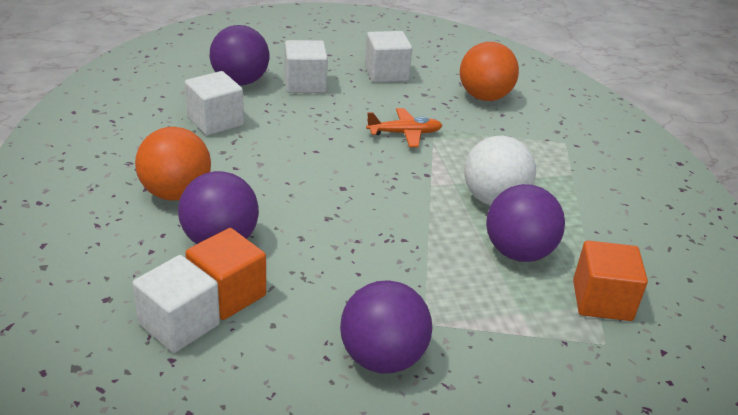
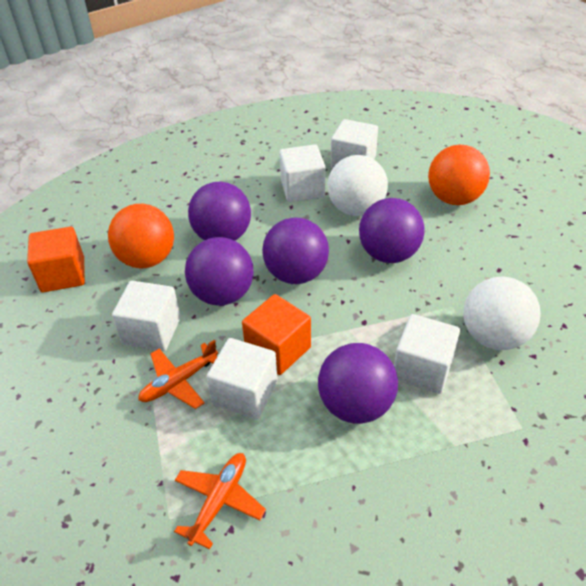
orange plane: 1 -> 2
purple ball: 4 -> 5
white ball: 1 -> 2
white cube: 4 -> 5

